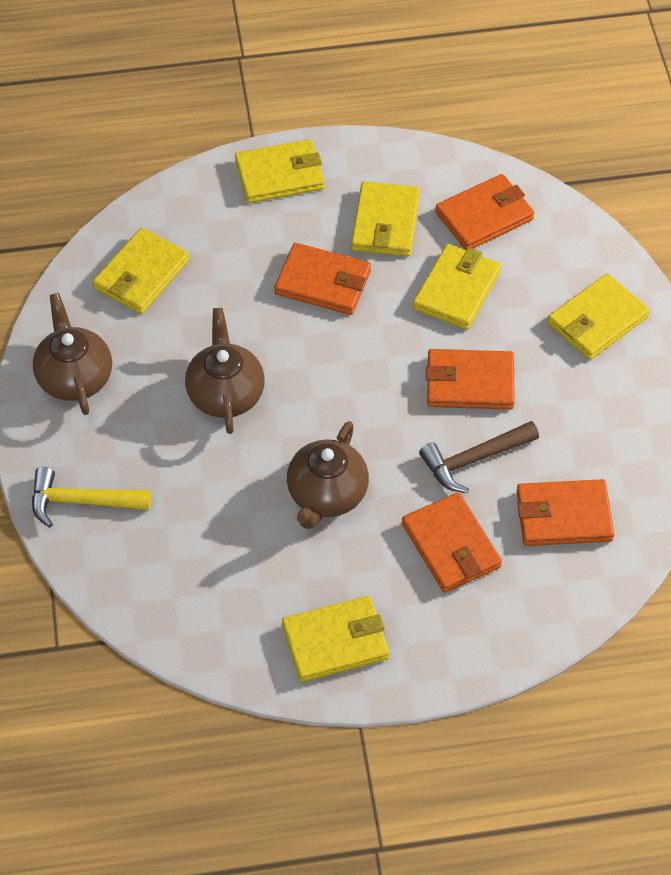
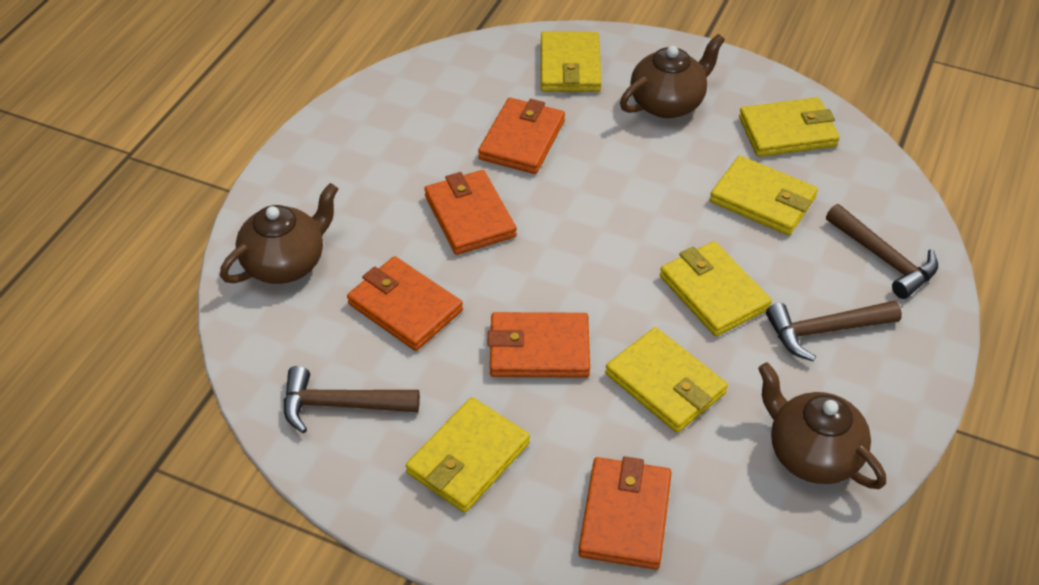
brown hammer: 1 -> 3
yellow hammer: 1 -> 0

